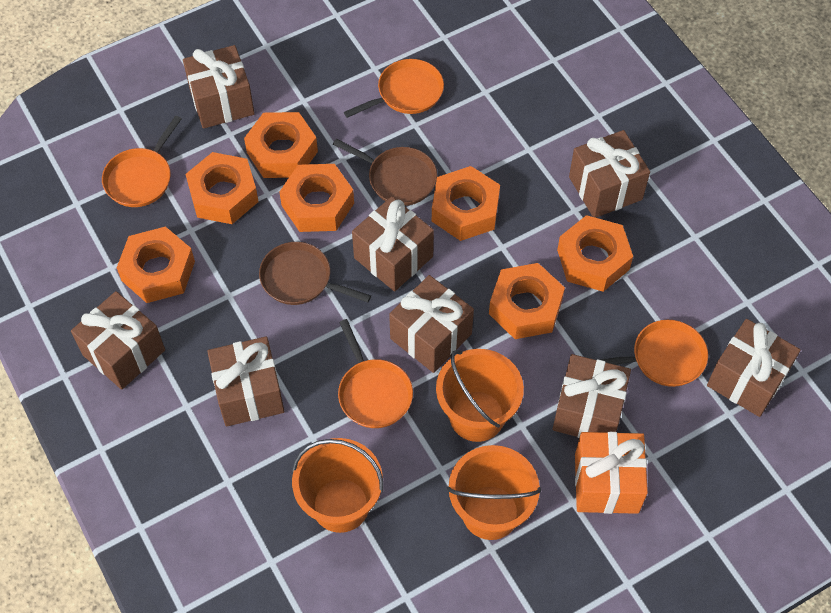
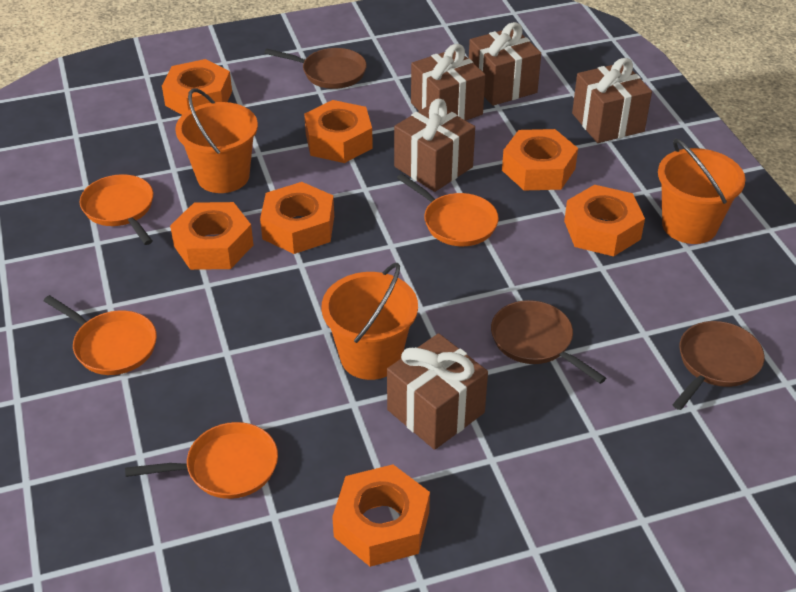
brown gift: 8 -> 5
brown pan: 2 -> 3
orange gift: 1 -> 0

